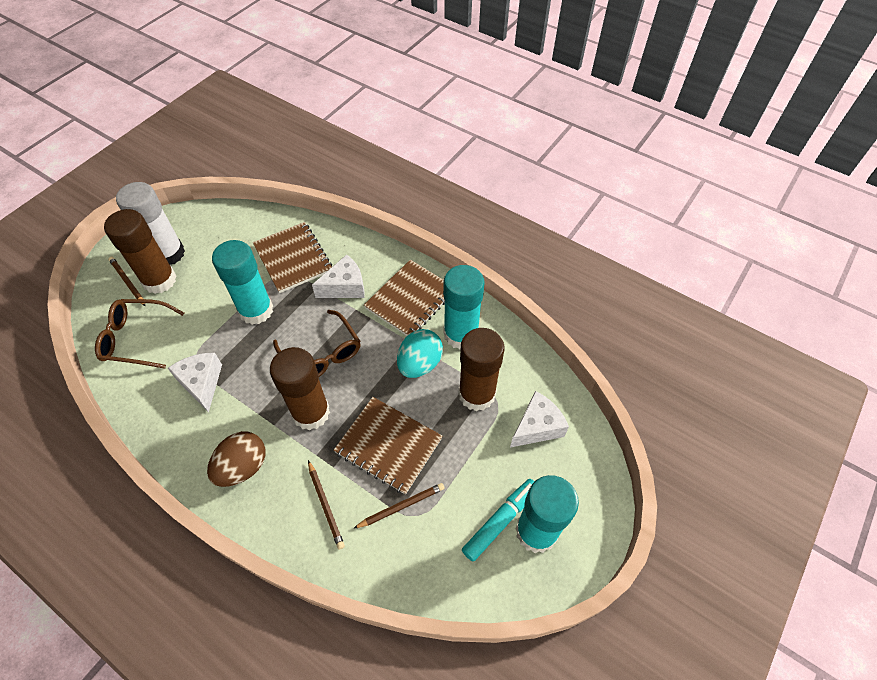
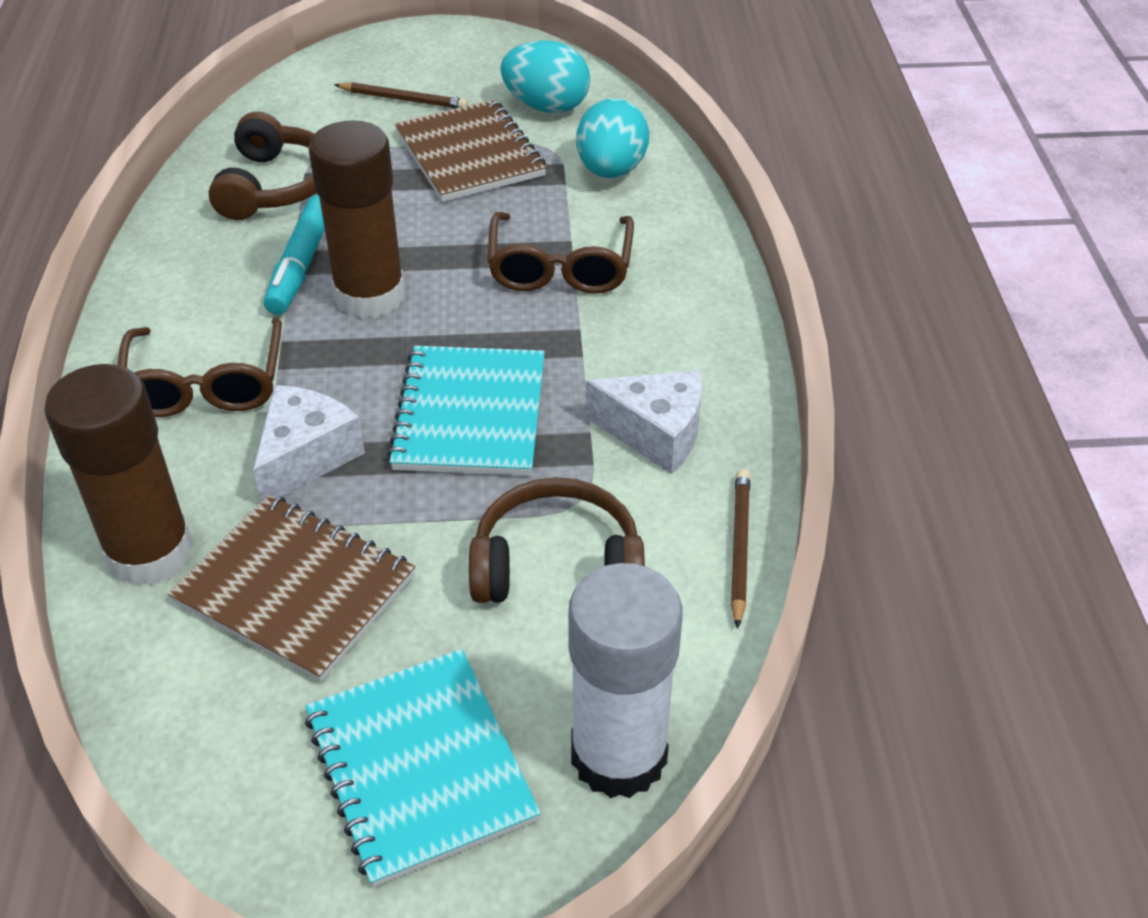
brown egg: 1 -> 0
brown glue stick: 3 -> 2
brown headphones: 0 -> 2
brown notebook: 3 -> 2
brown pencil: 3 -> 2
turquoise egg: 1 -> 2
turquoise glue stick: 3 -> 0
turquoise notebook: 0 -> 2
white cheese: 3 -> 2

